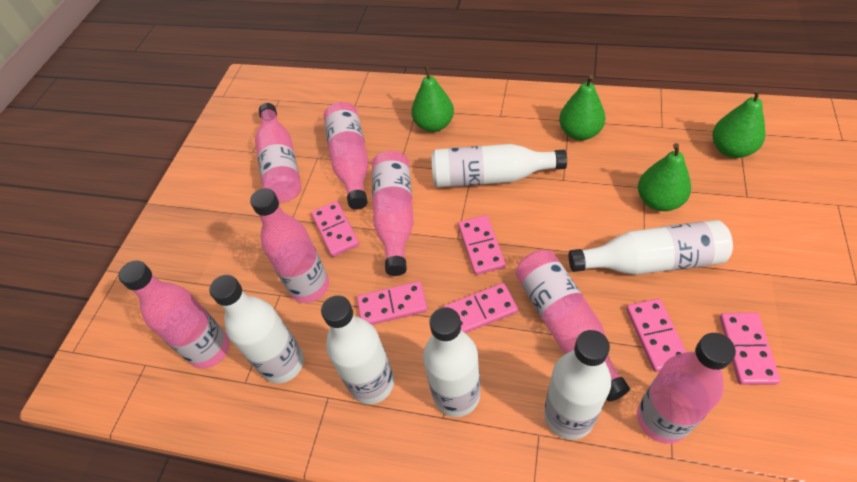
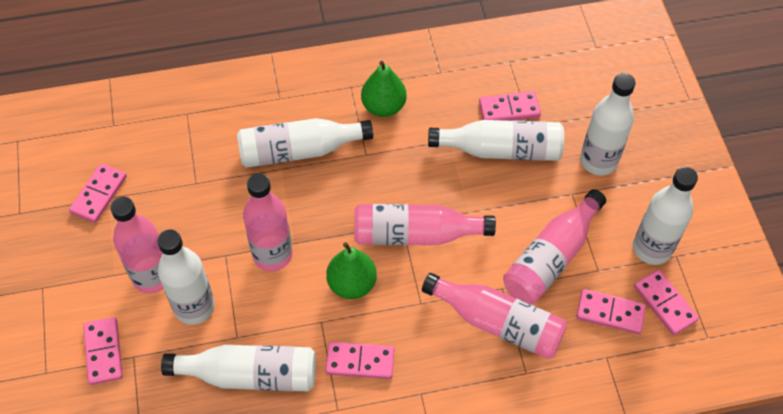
green pear: 4 -> 2
pink bottle: 7 -> 5

